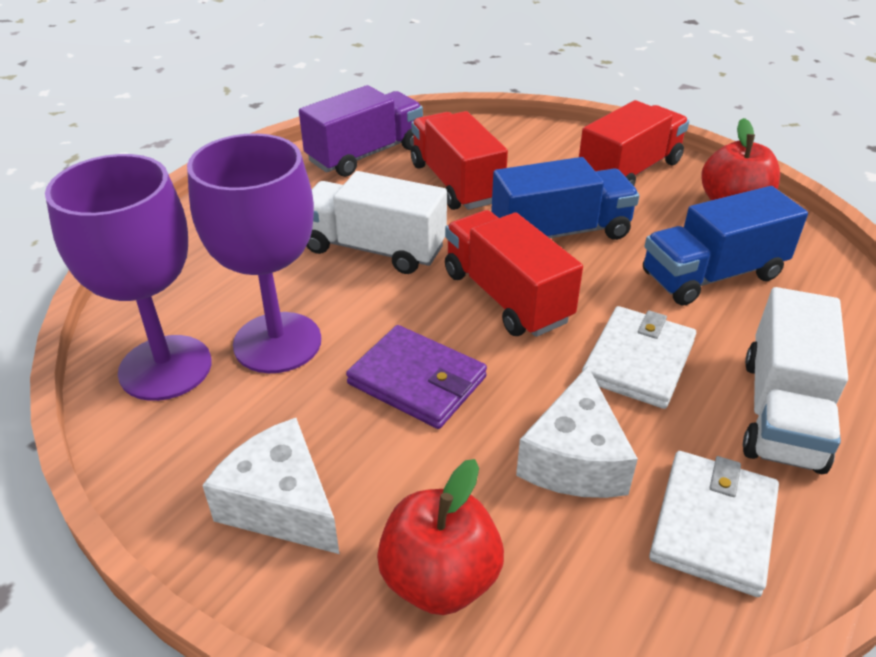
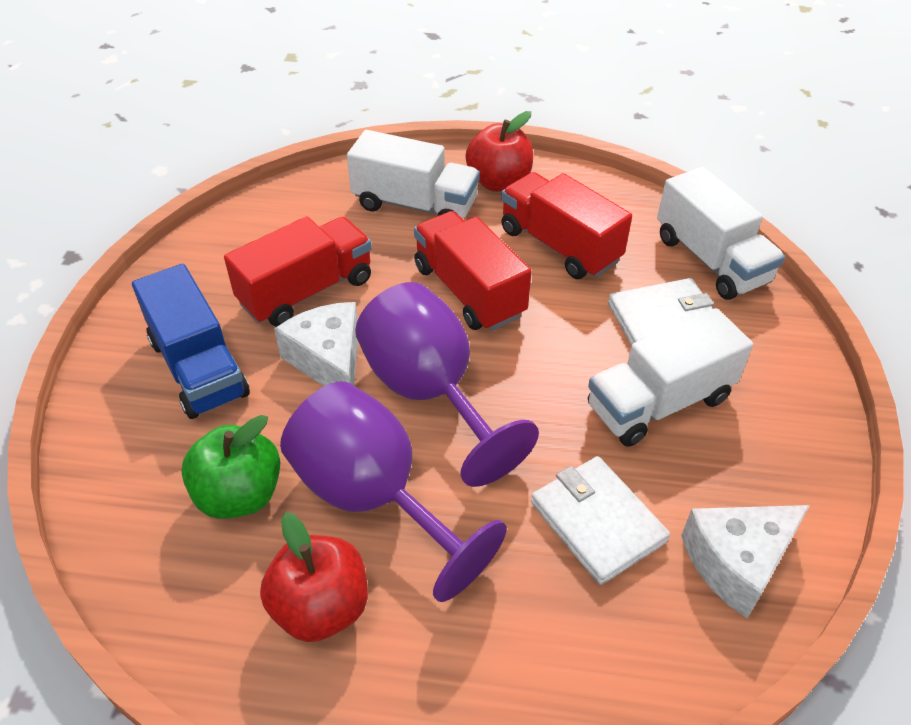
blue truck: 2 -> 1
green apple: 0 -> 1
purple truck: 1 -> 0
purple wallet: 1 -> 0
white truck: 2 -> 3

